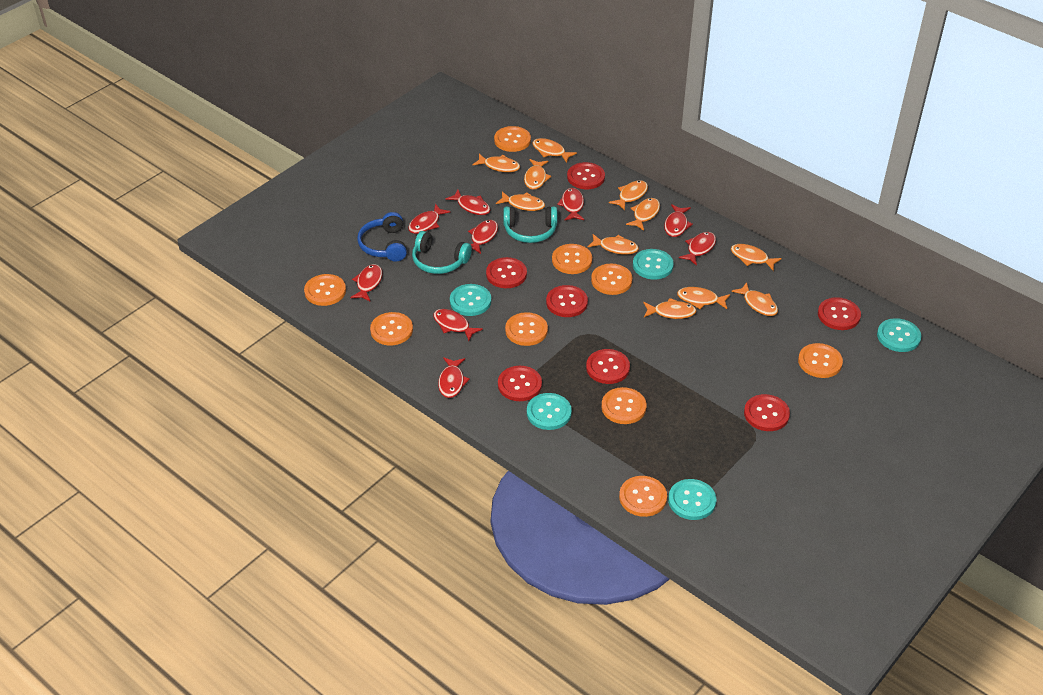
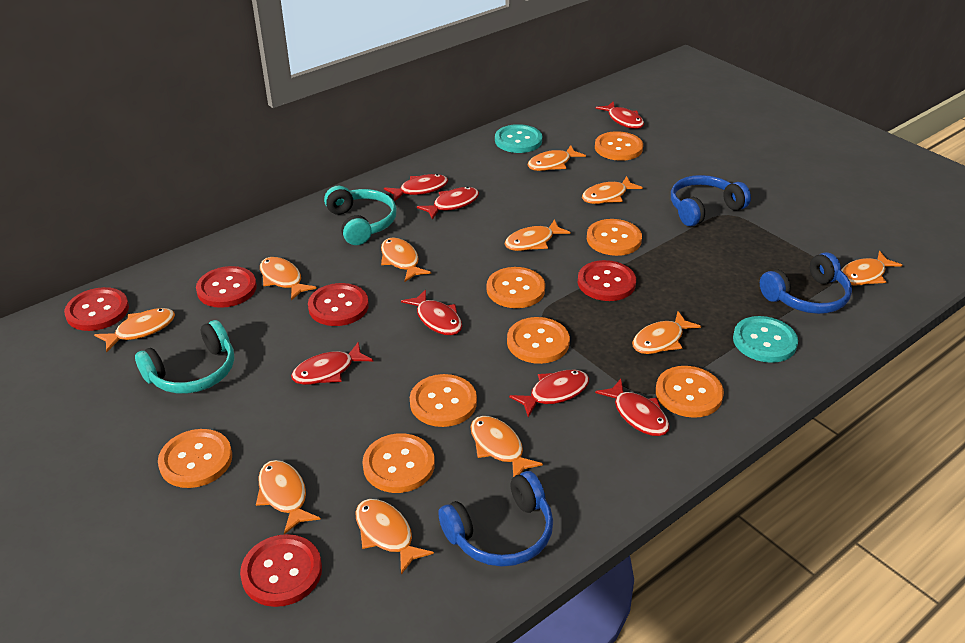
blue headphones: 1 -> 3
orange button: 9 -> 8
red button: 7 -> 5
red fish: 9 -> 7
turquoise button: 5 -> 2

